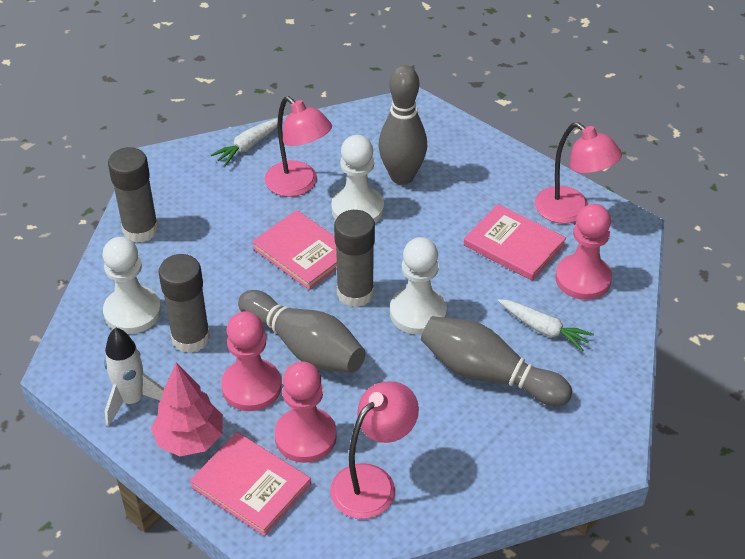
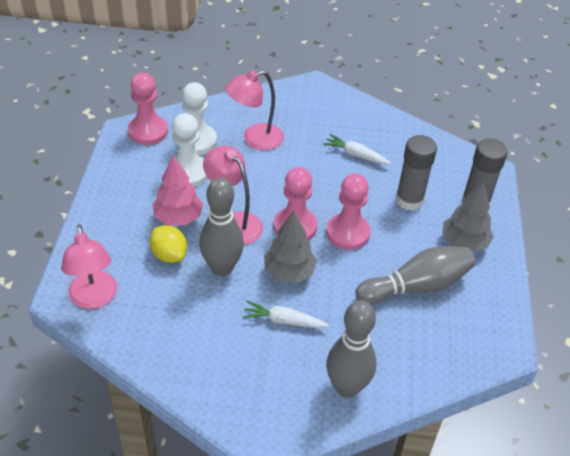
grey glue stick: 3 -> 2
grey tree: 0 -> 2
pink book: 3 -> 0
white pawn: 3 -> 2
white rocket: 1 -> 0
yellow lemon: 0 -> 1

